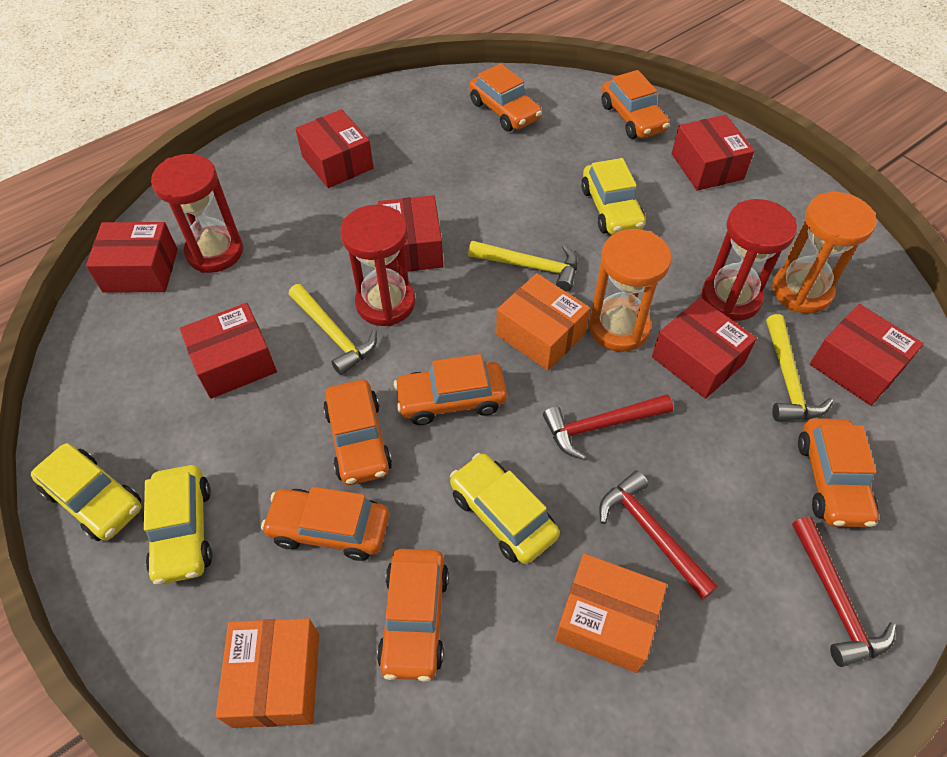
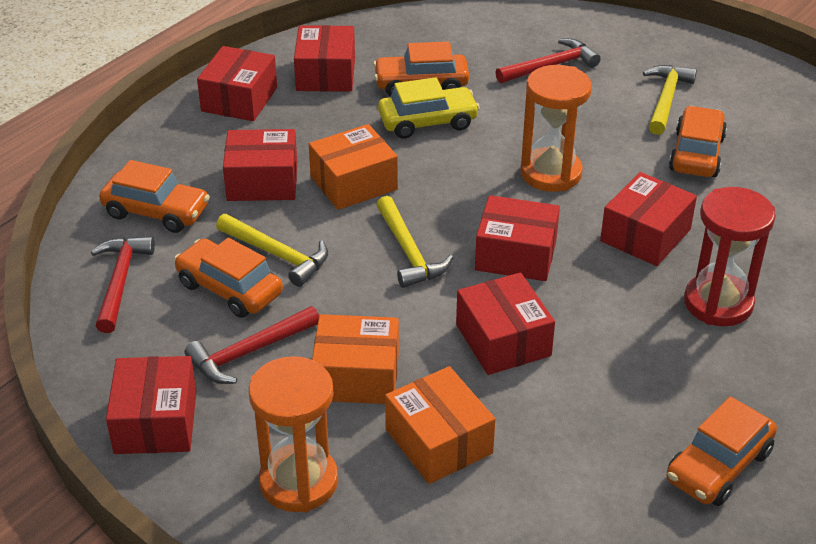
orange car: 7 -> 5
red hourglass: 3 -> 1
yellow car: 4 -> 1

